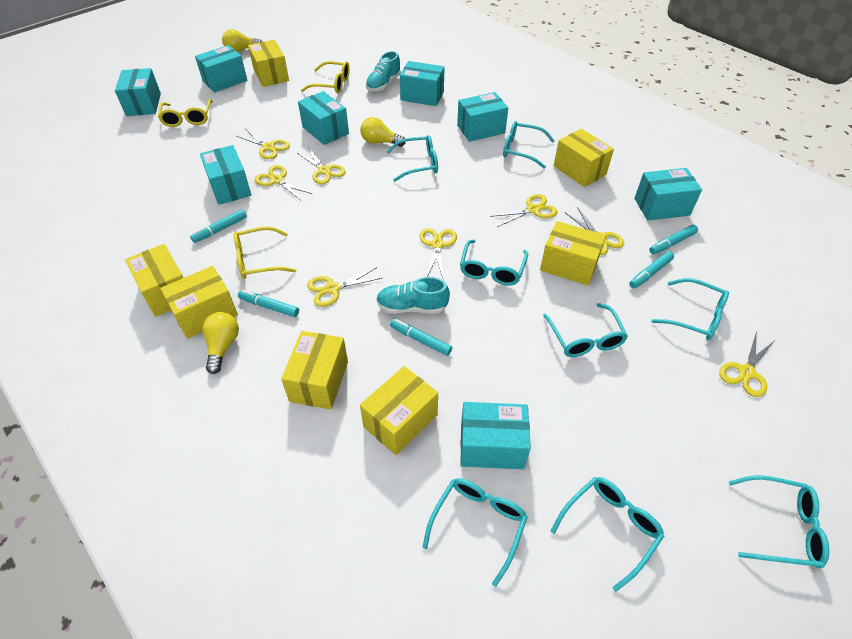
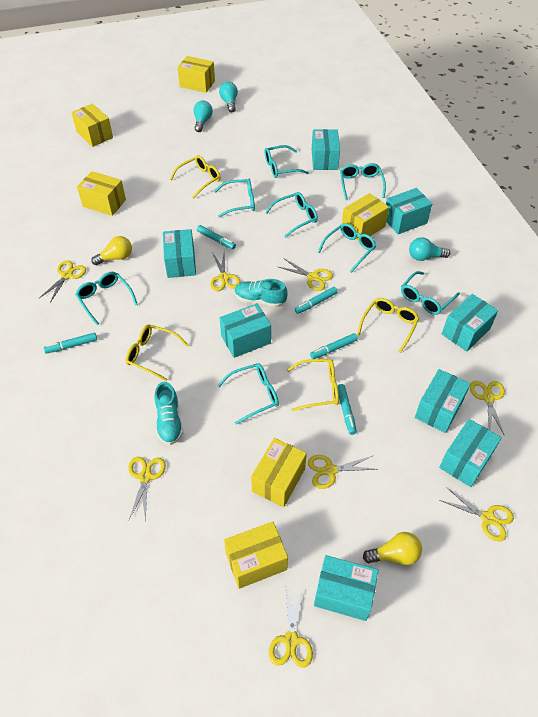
turquoise light bulb: 0 -> 3
yellow box: 7 -> 6
yellow glasses: 3 -> 4
yellow light bulb: 3 -> 2

